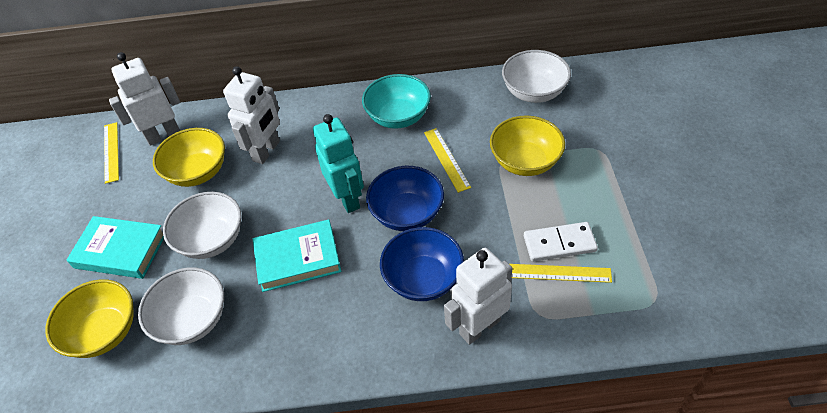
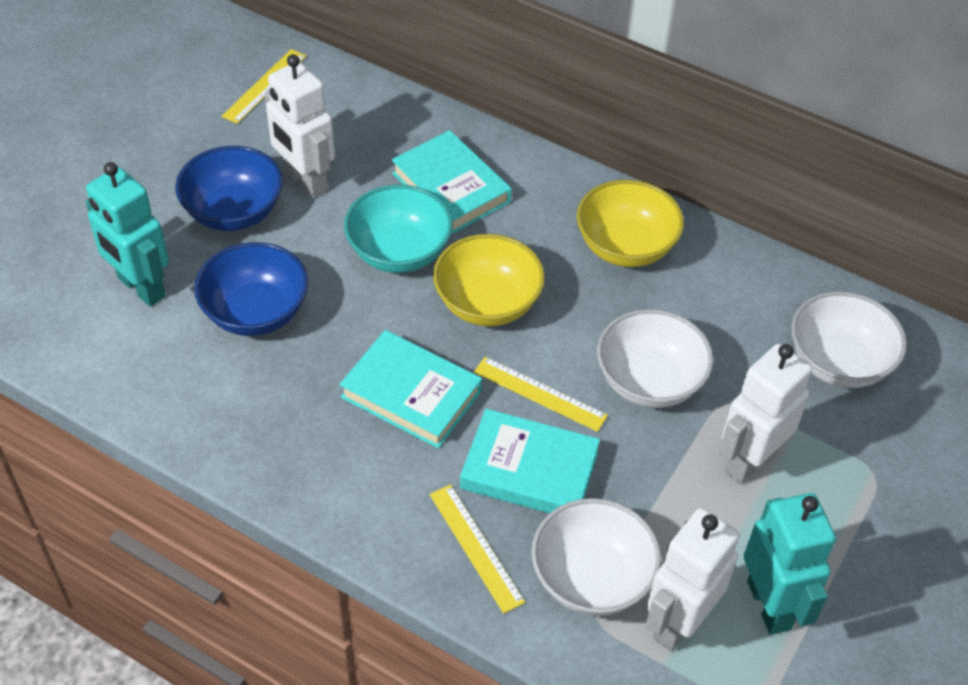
turquoise book: 2 -> 3
turquoise robot: 1 -> 2
white domino: 1 -> 0
yellow bowl: 3 -> 2

